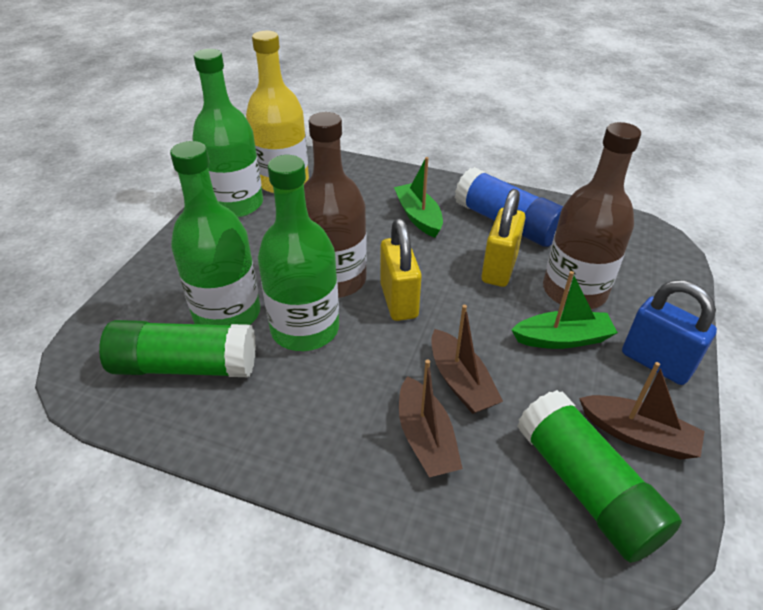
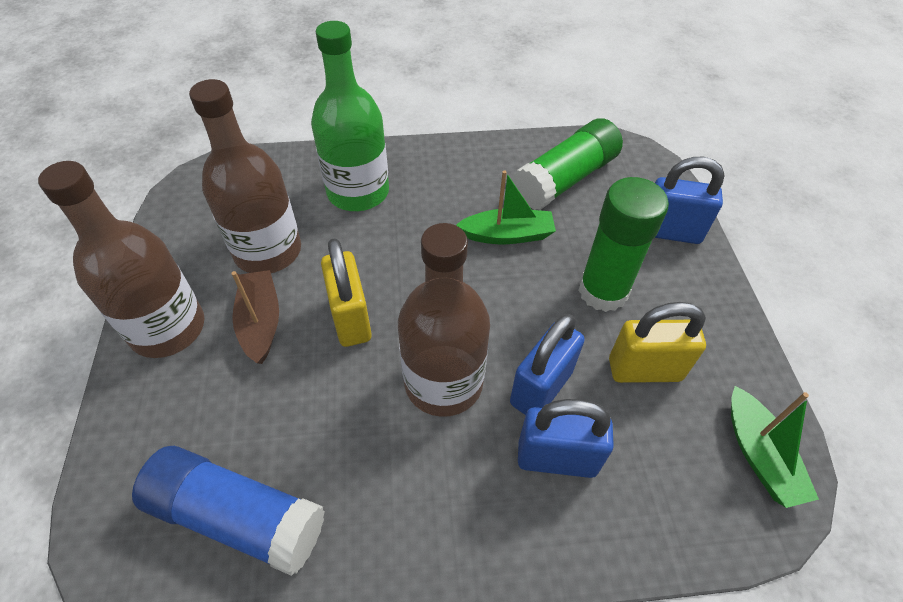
blue padlock: 1 -> 3
brown boat: 3 -> 1
brown bottle: 2 -> 3
green bottle: 3 -> 1
yellow bottle: 1 -> 0

